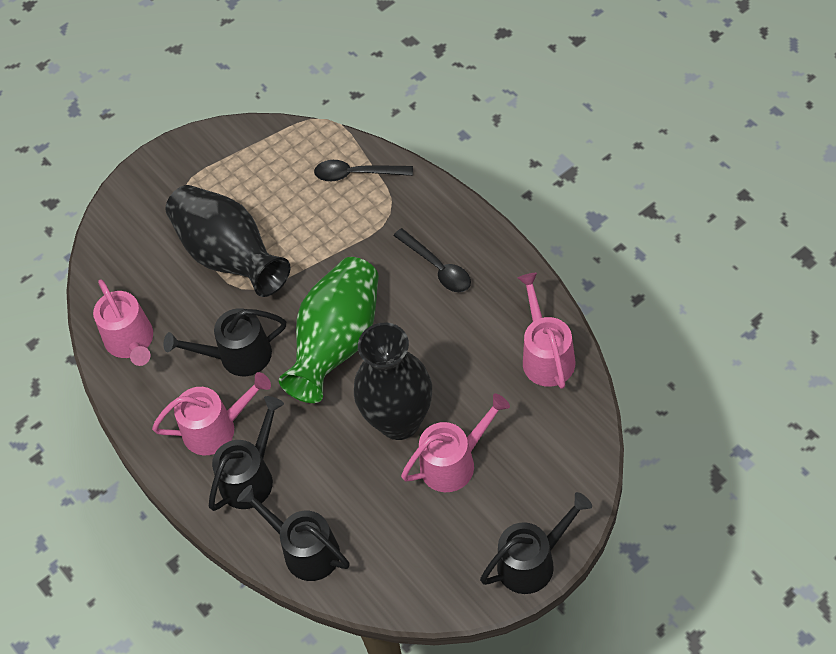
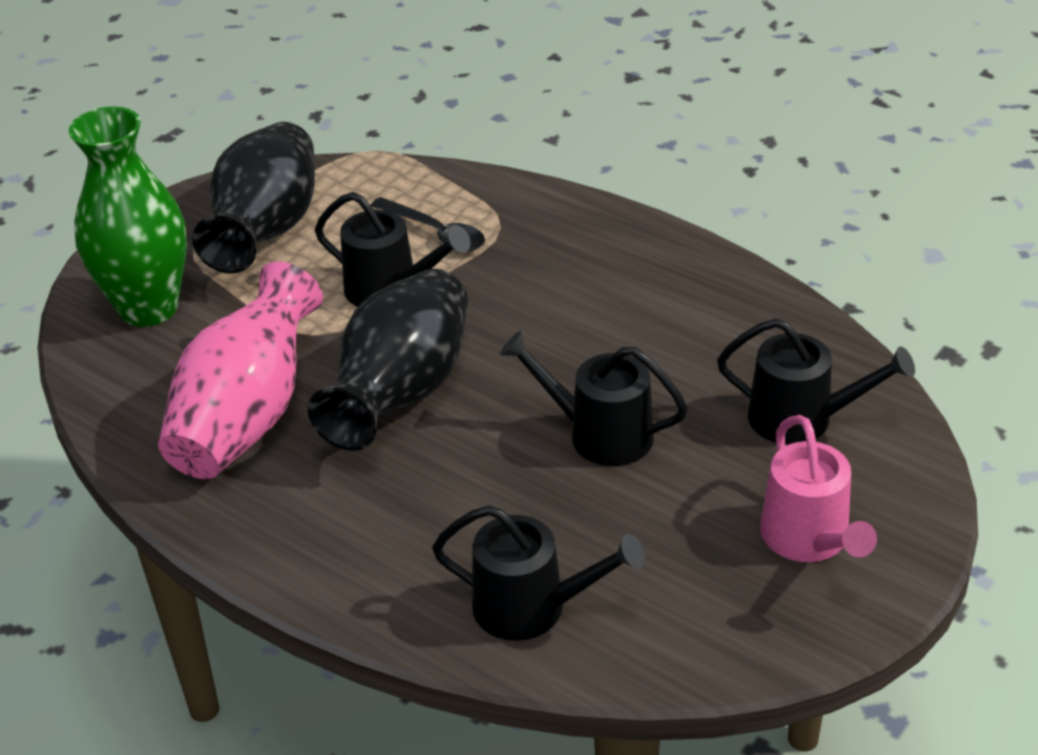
black spoon: 2 -> 1
pink vase: 0 -> 1
pink watering can: 4 -> 1

